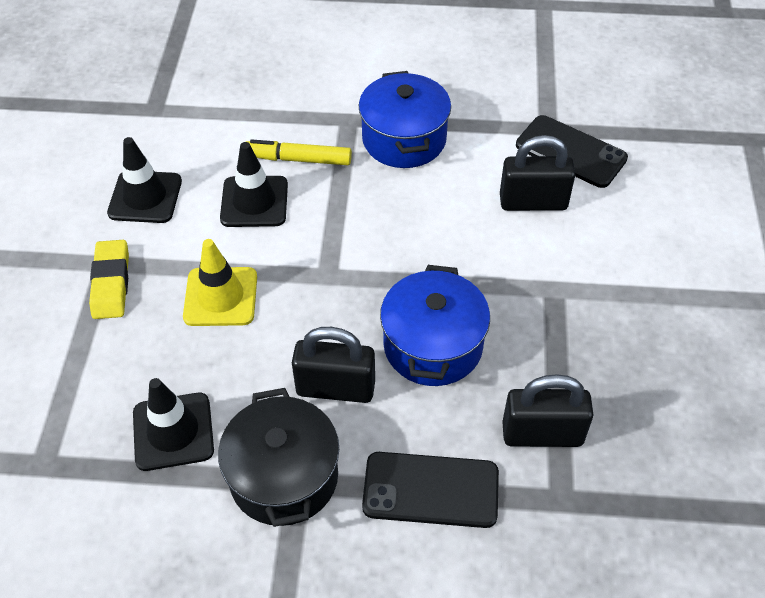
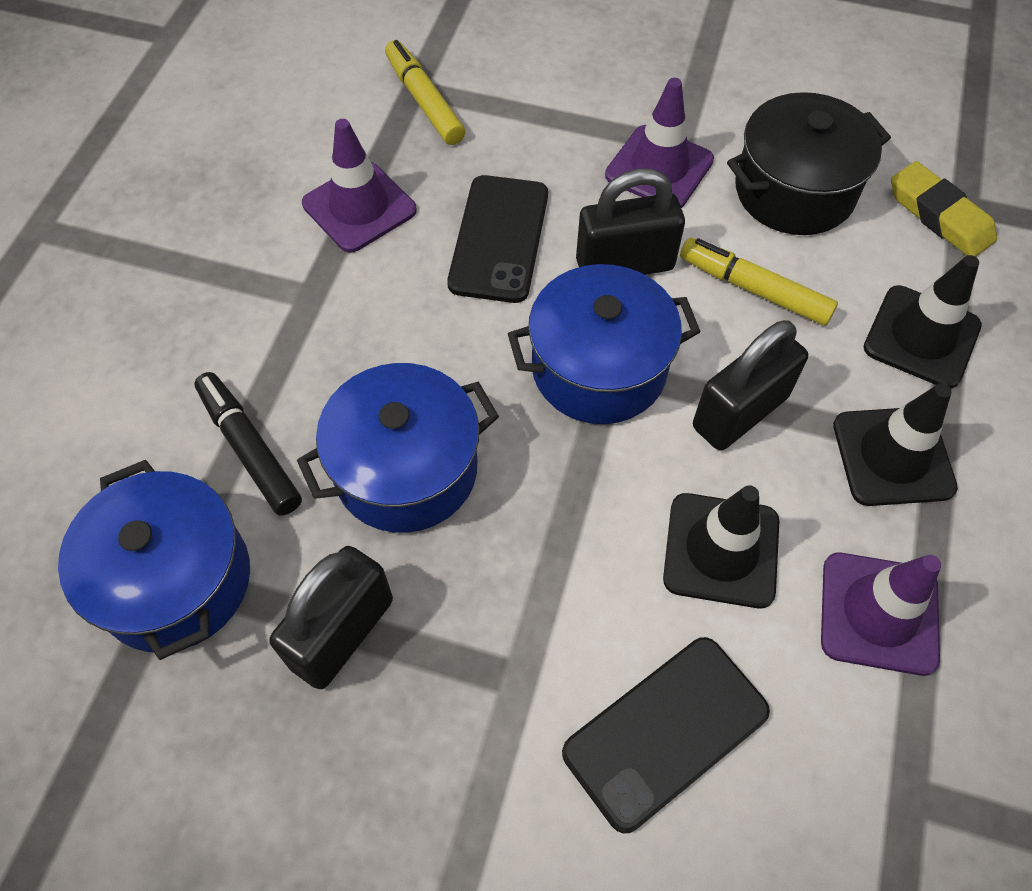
black marker: 0 -> 1
blue pot: 2 -> 3
purple traffic cone: 0 -> 3
yellow marker: 1 -> 2
yellow traffic cone: 1 -> 0

